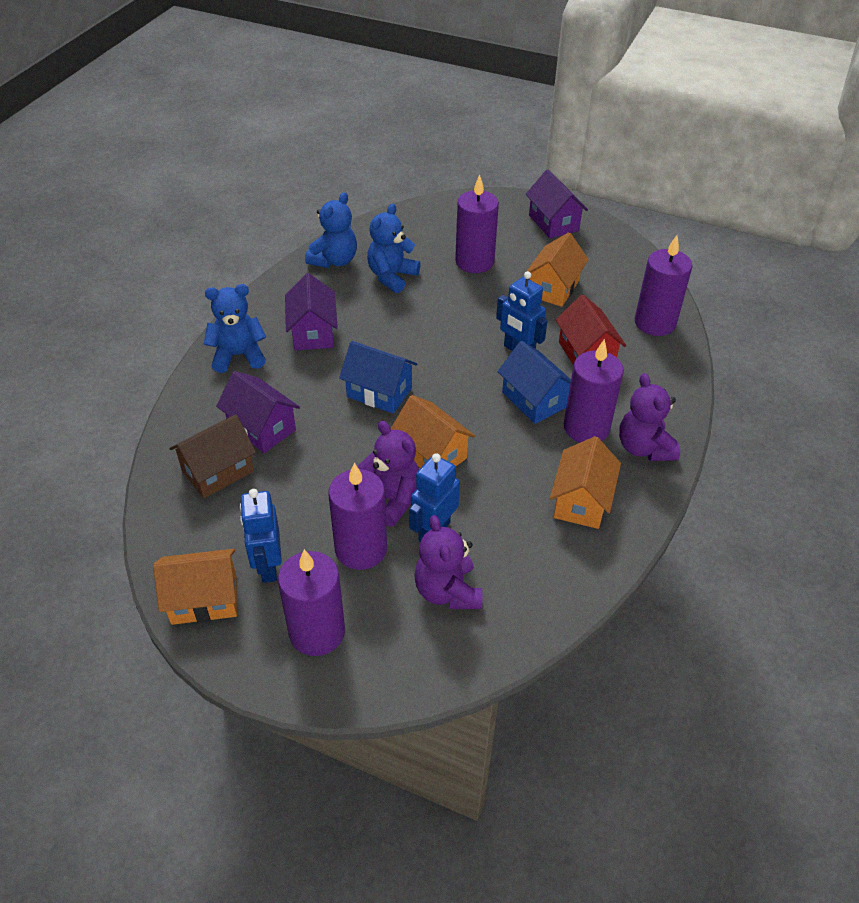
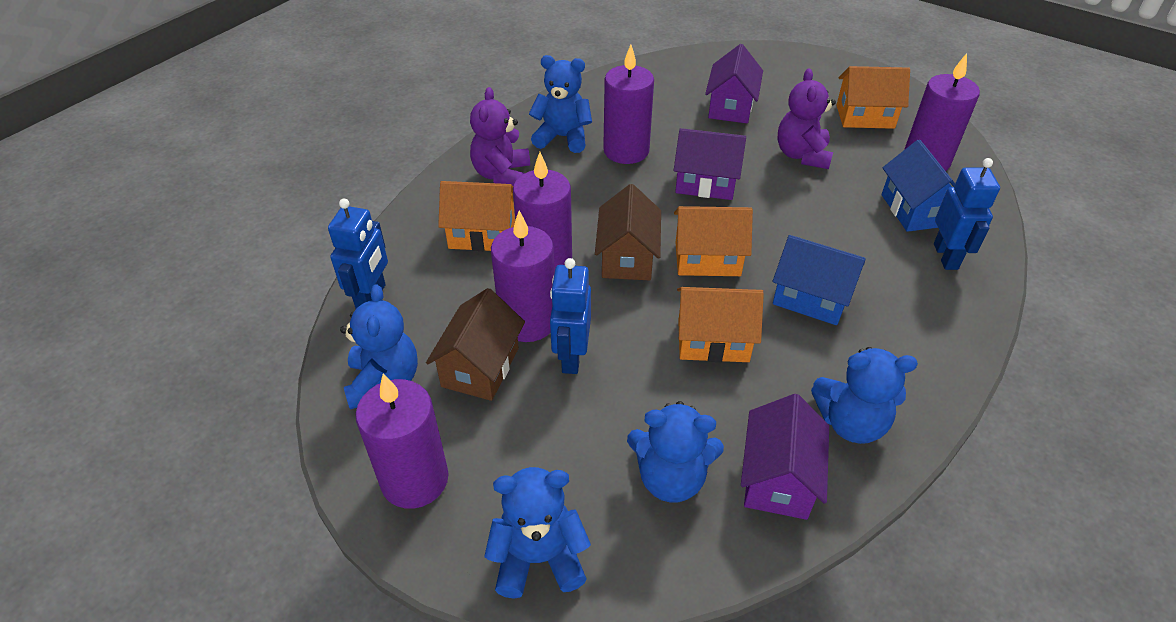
blue teddy bear: 3 -> 5
brown house: 1 -> 2
purple teddy bear: 3 -> 2
red house: 1 -> 0

